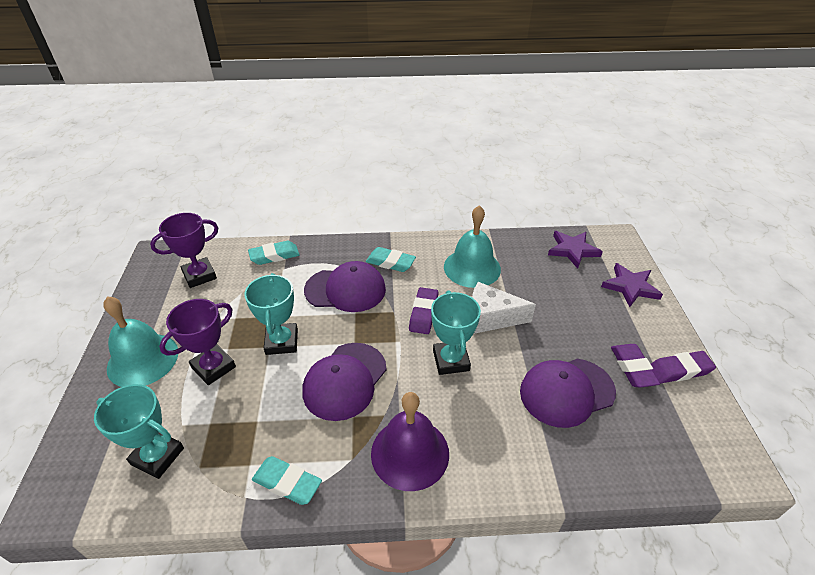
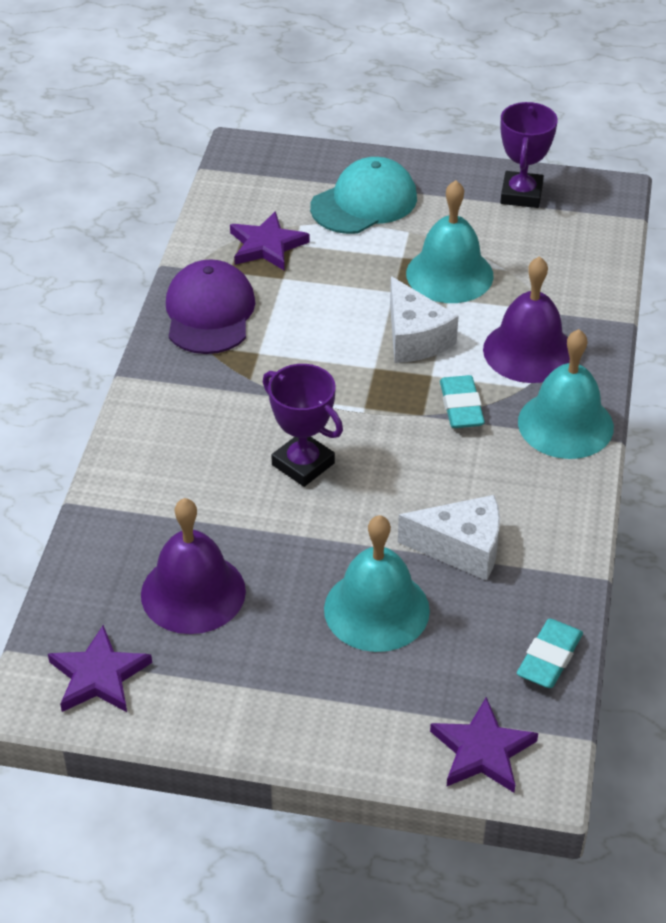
purple bell: 1 -> 2
purple cap: 3 -> 1
purple eraser: 3 -> 0
purple star: 2 -> 3
turquoise bell: 2 -> 3
turquoise cap: 0 -> 1
turquoise eraser: 3 -> 2
turquoise trophy: 3 -> 0
white cheese: 1 -> 2

